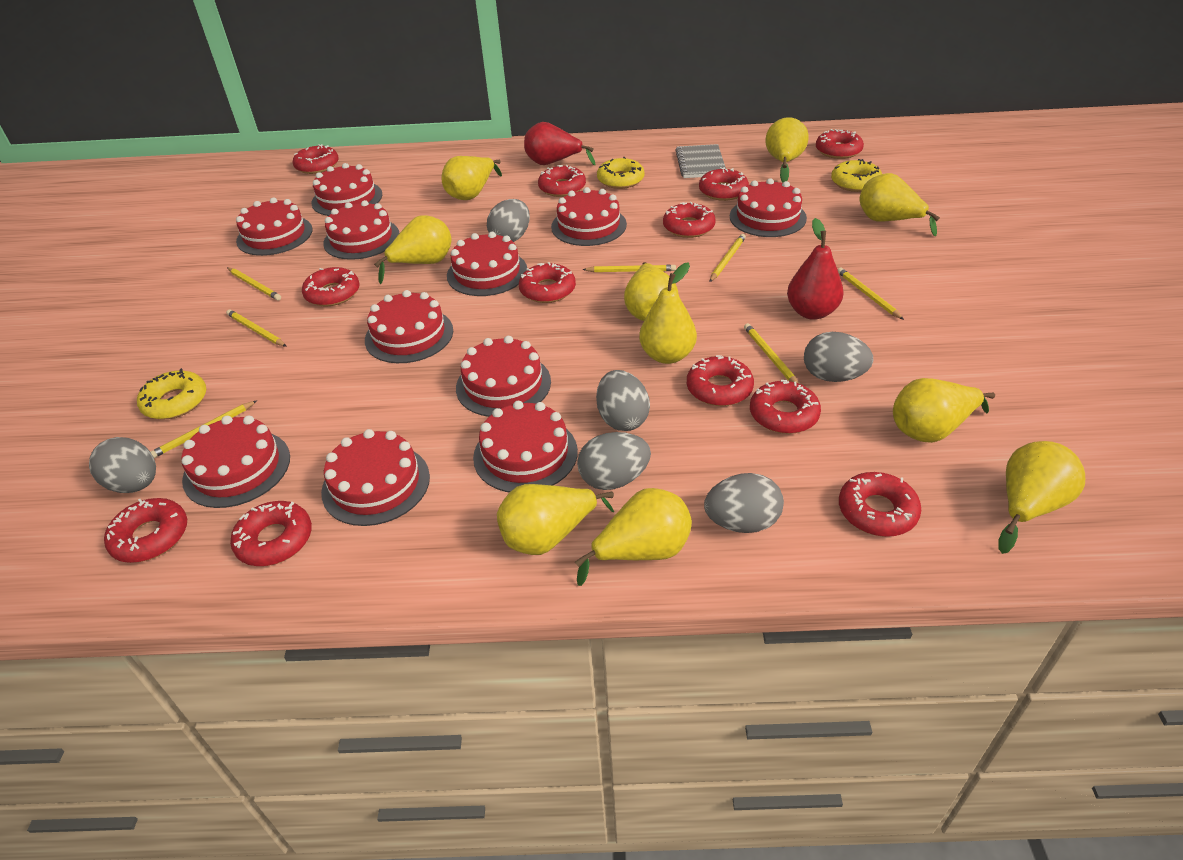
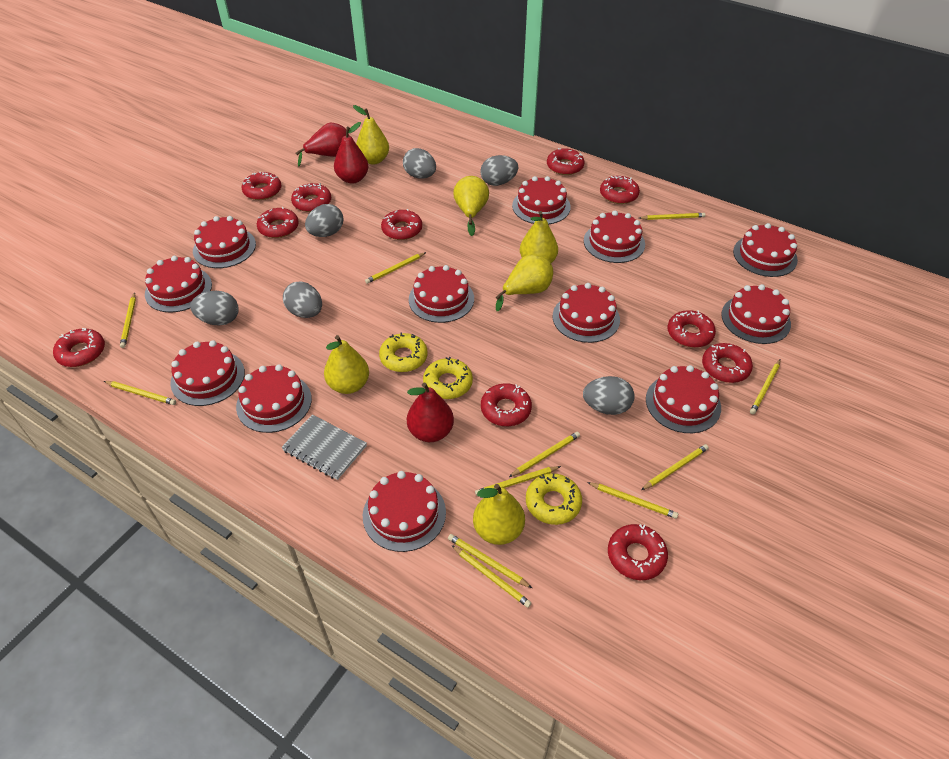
red cake: 11 -> 12
red donut: 12 -> 11
red pear: 2 -> 3
yellow pear: 10 -> 6
yellow pencil: 7 -> 11

